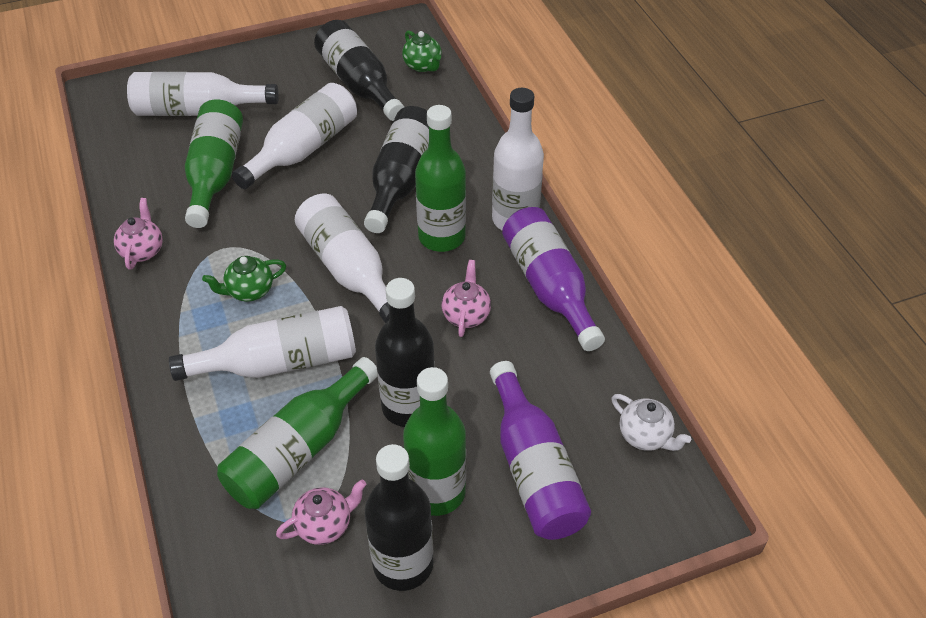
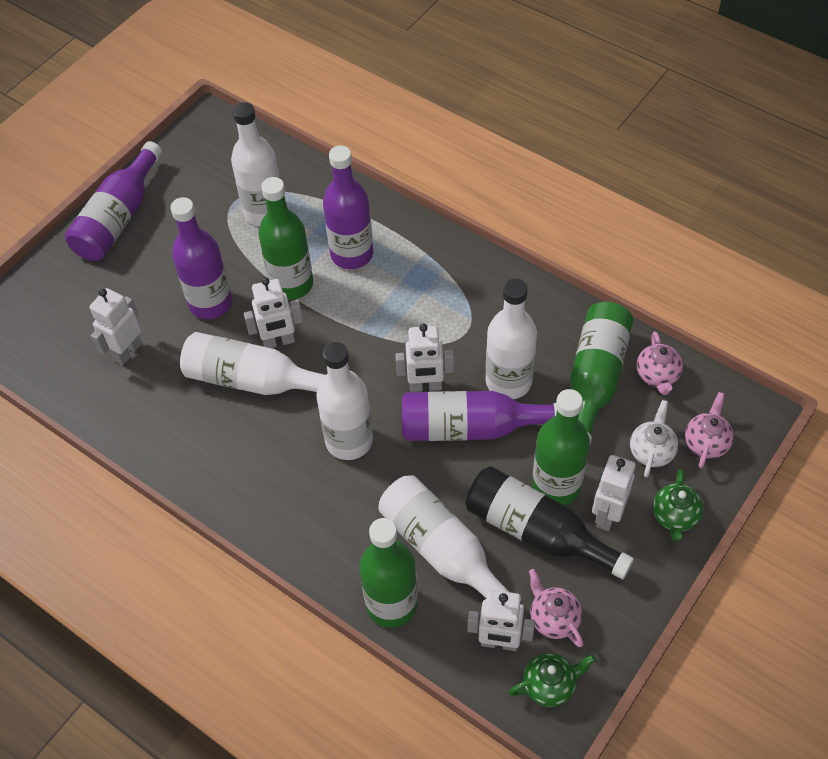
black bottle: 4 -> 1
purple bottle: 2 -> 4
white robot: 0 -> 5

